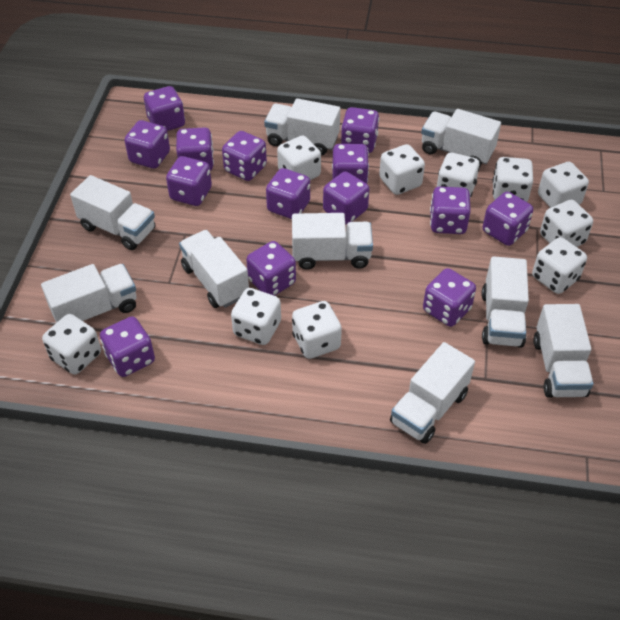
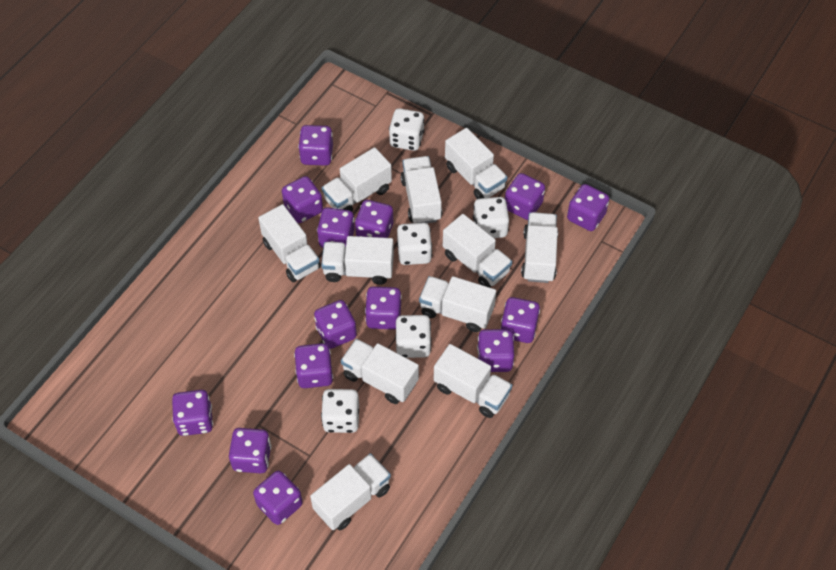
white dice: 10 -> 5
white truck: 9 -> 11

